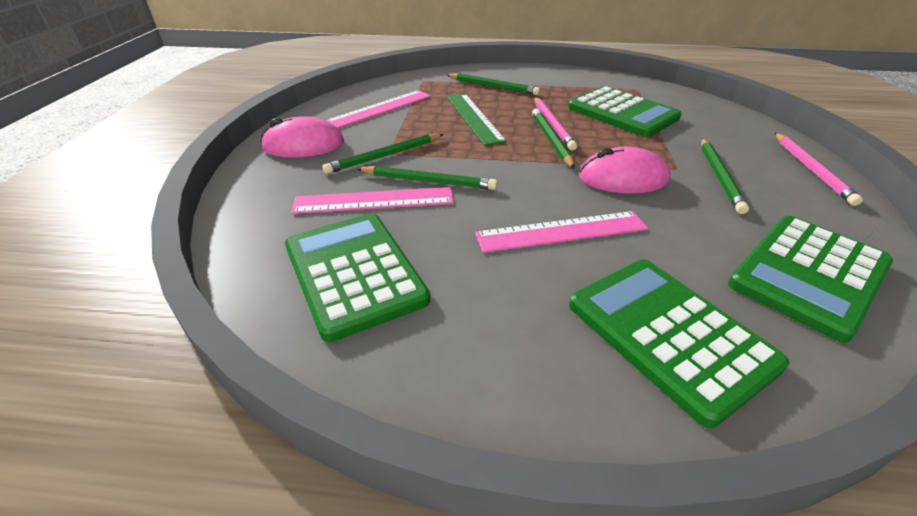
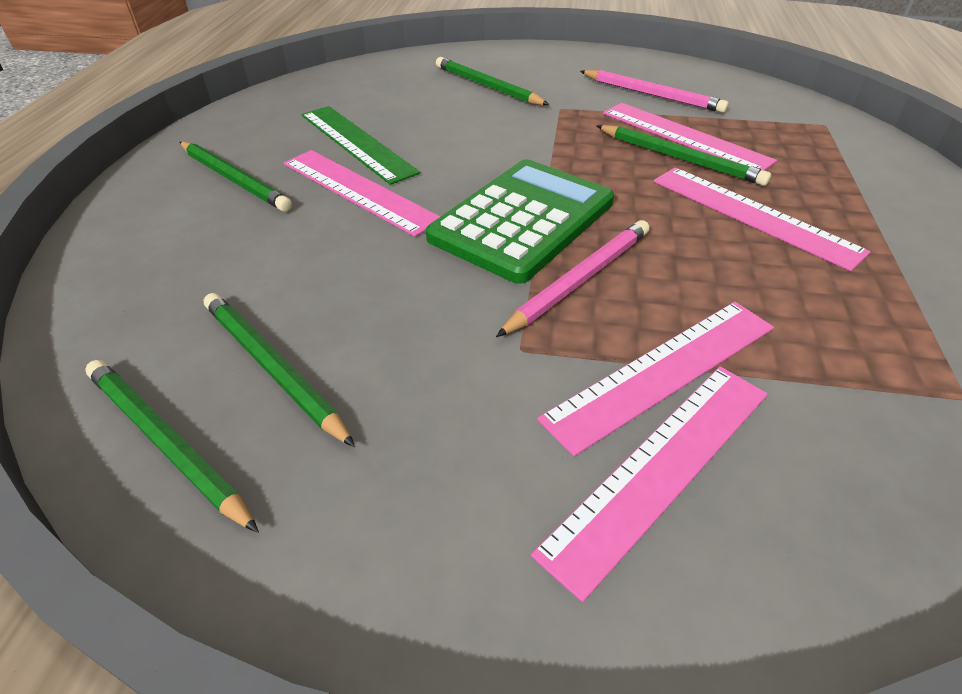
green calculator: 4 -> 1
pink mouse: 2 -> 0
pink ruler: 3 -> 5

